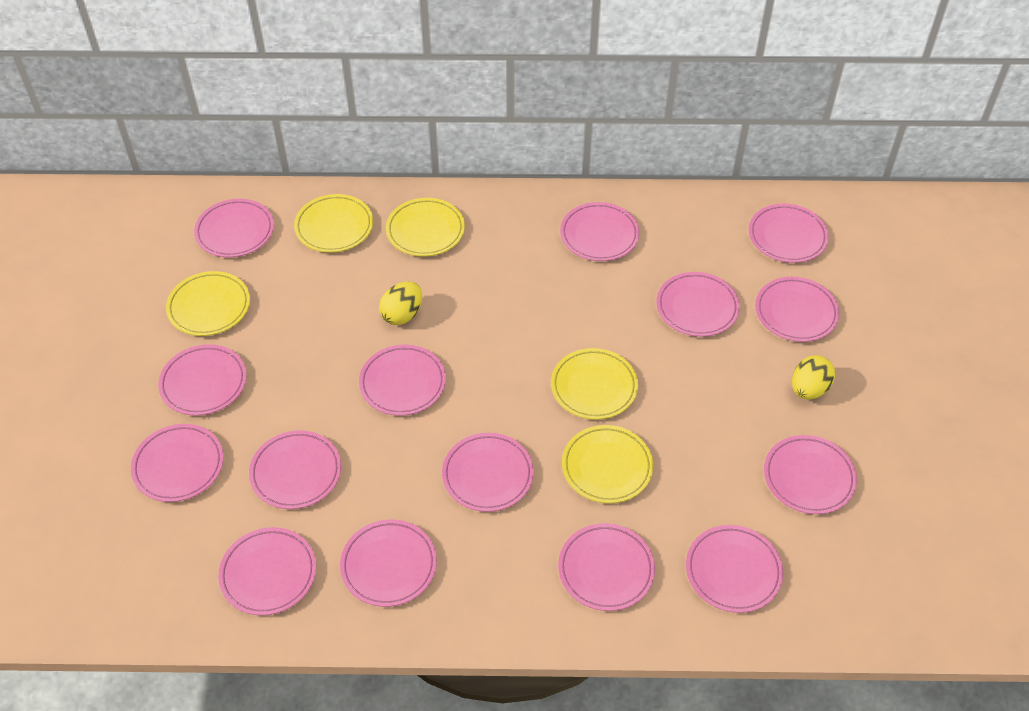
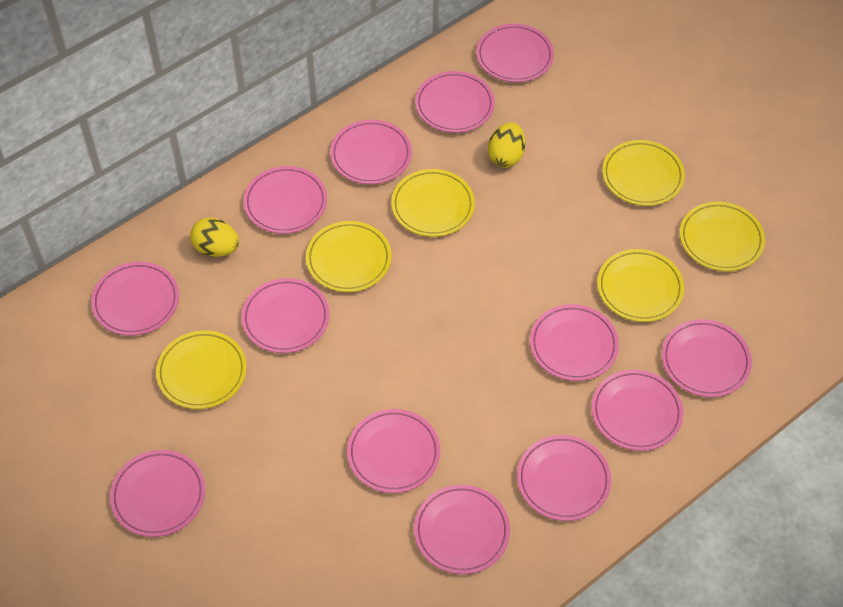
pink plate: 15 -> 13
yellow plate: 5 -> 6

